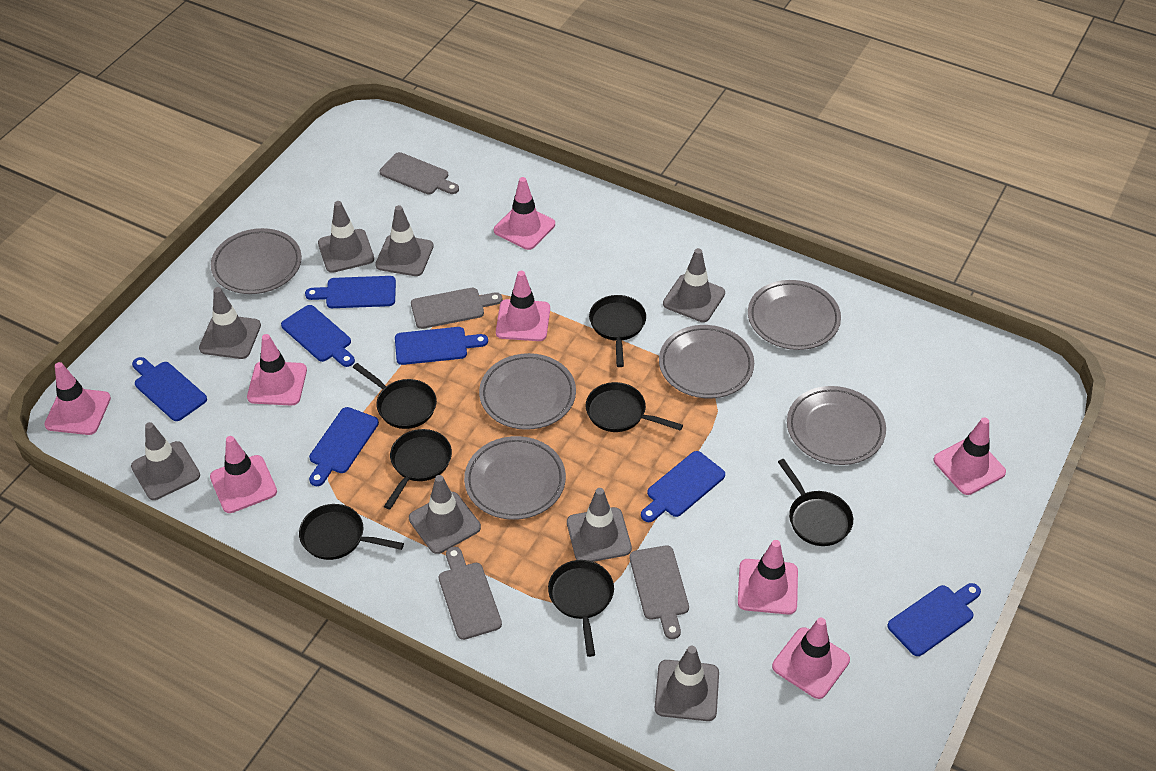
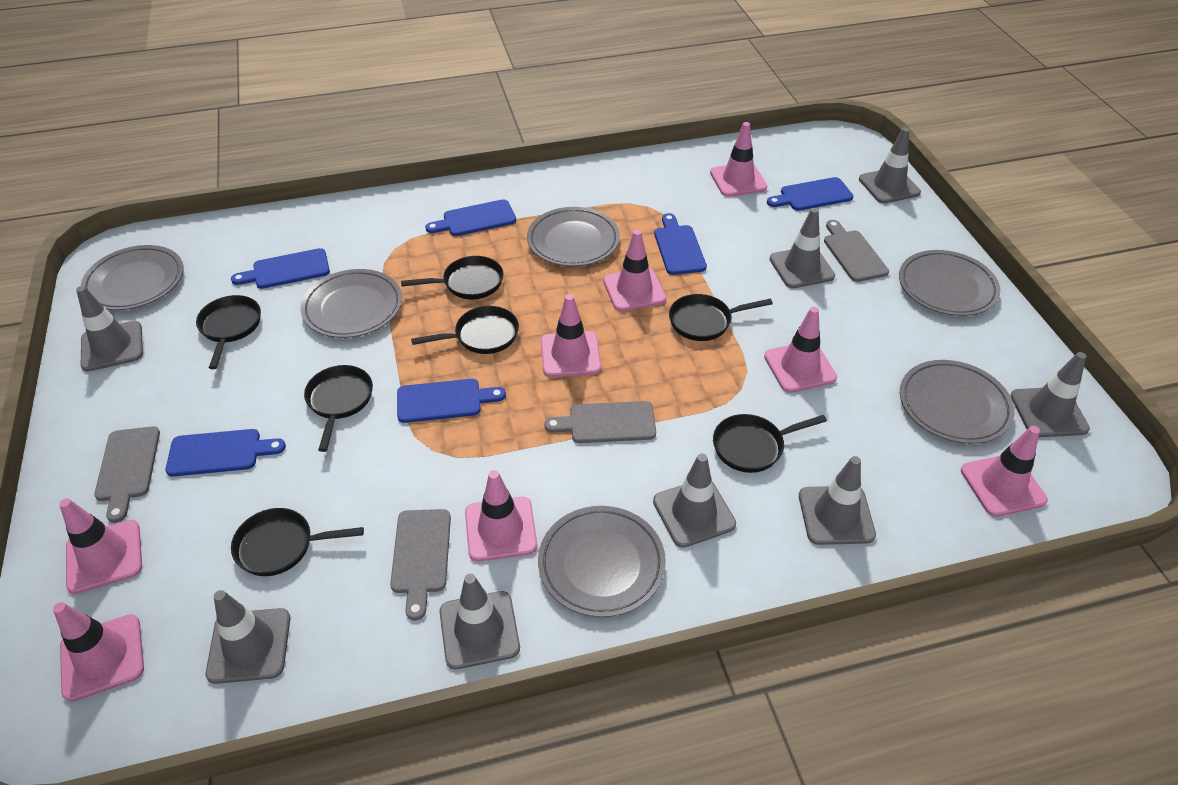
blue cutting board: 7 -> 6

